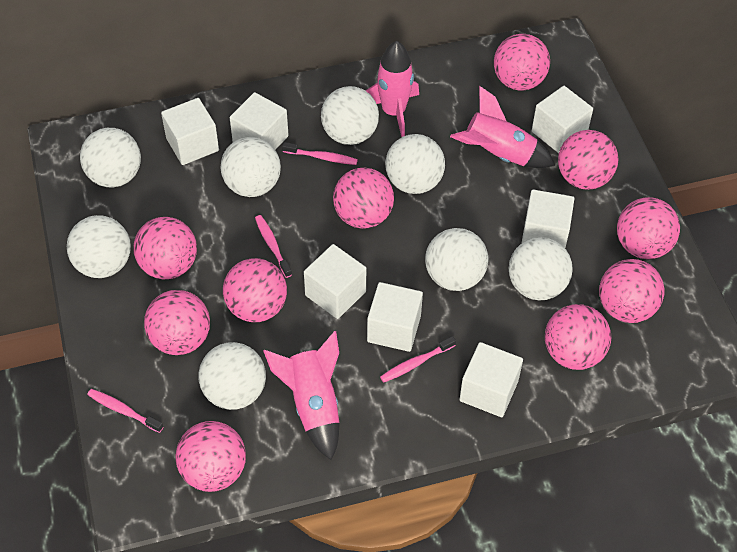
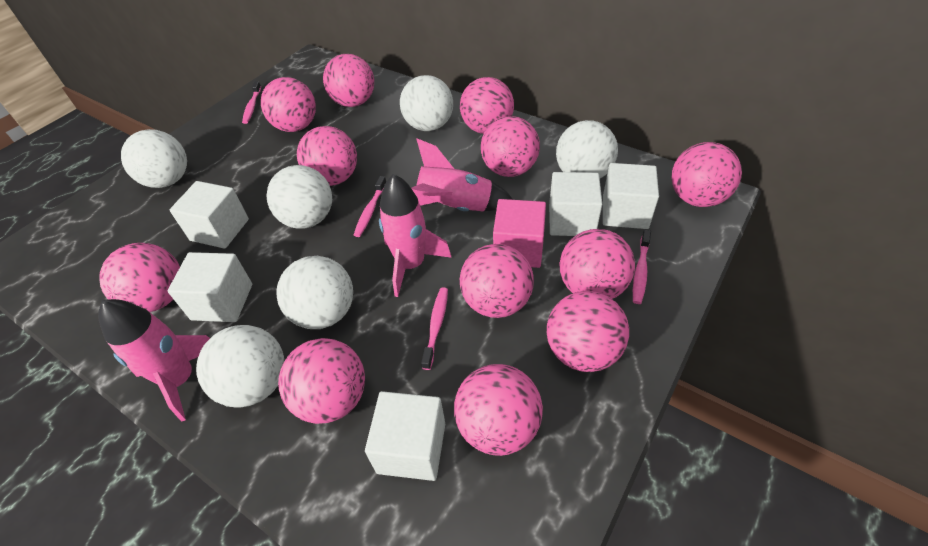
pink ball: 10 -> 12
pink cube: 0 -> 1
white ball: 8 -> 6
white cube: 7 -> 5

